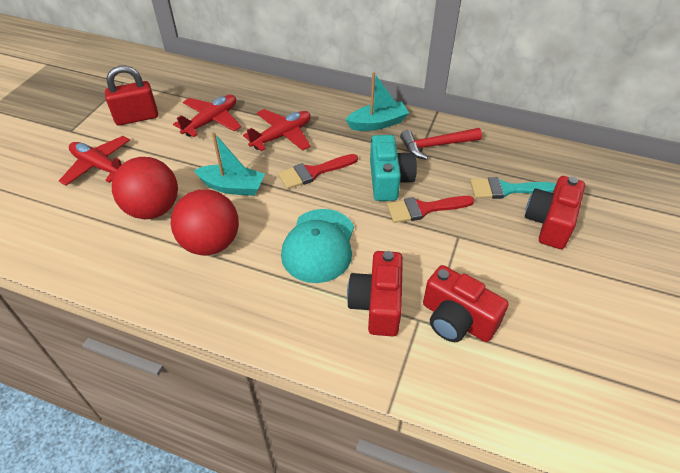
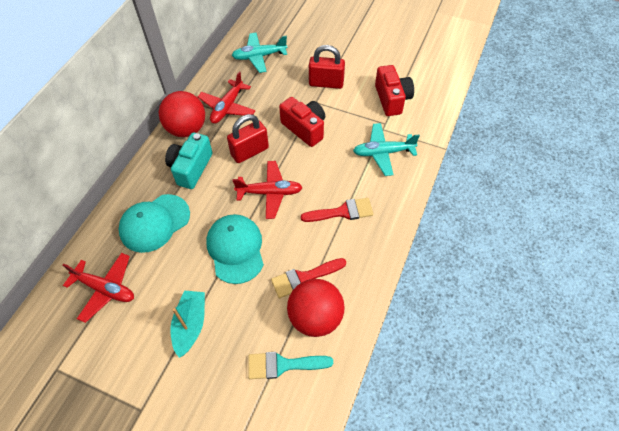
red camera: 3 -> 2
red hammer: 1 -> 0
red padlock: 1 -> 2
turquoise boat: 2 -> 1
turquoise cap: 1 -> 2
turquoise plane: 0 -> 2

